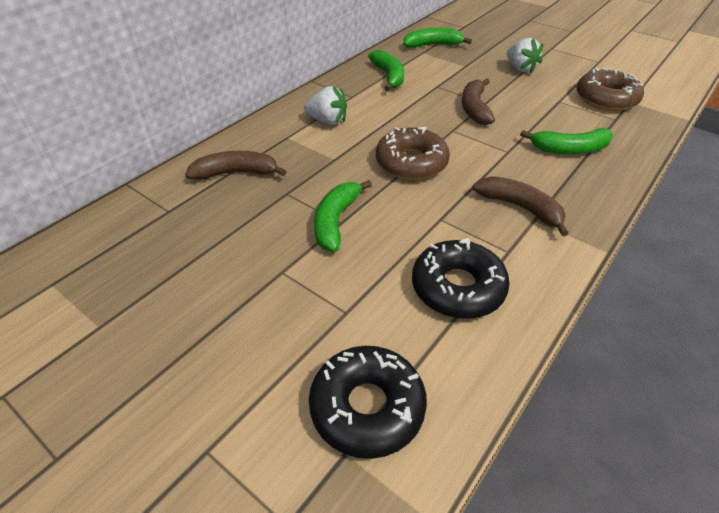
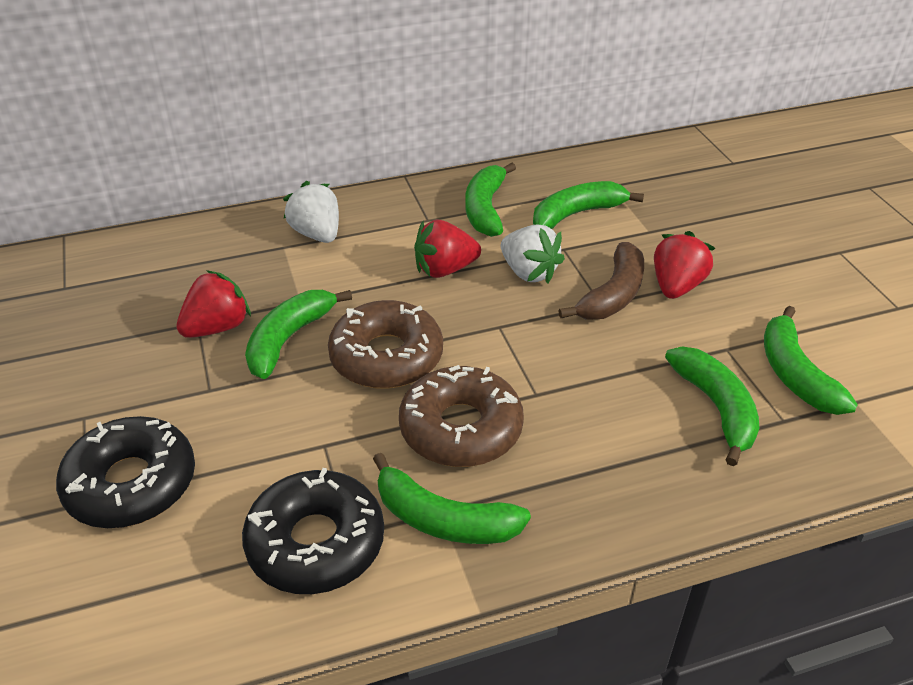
brown banana: 3 -> 1
green banana: 4 -> 6
red strawberry: 0 -> 3

